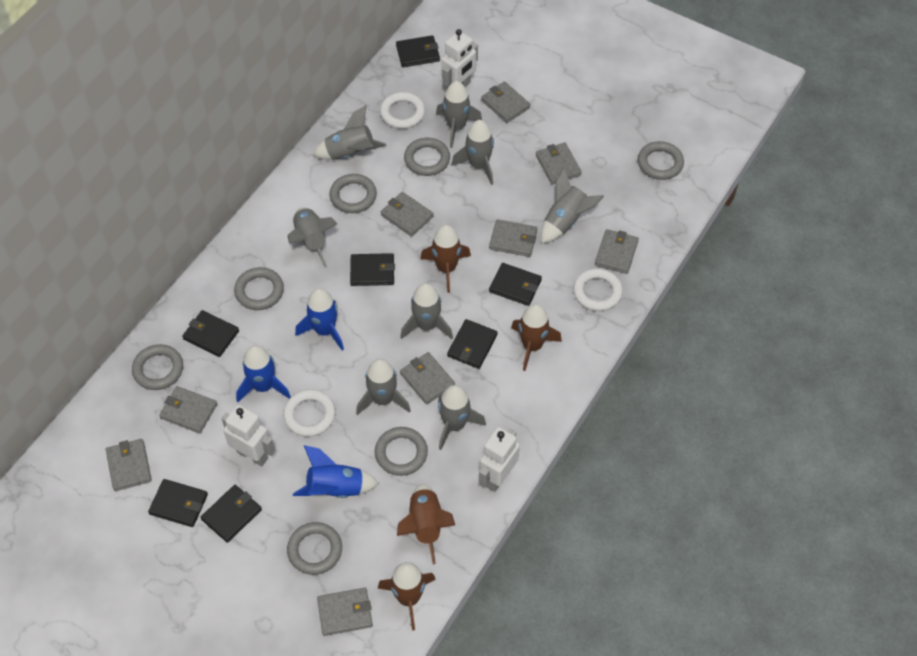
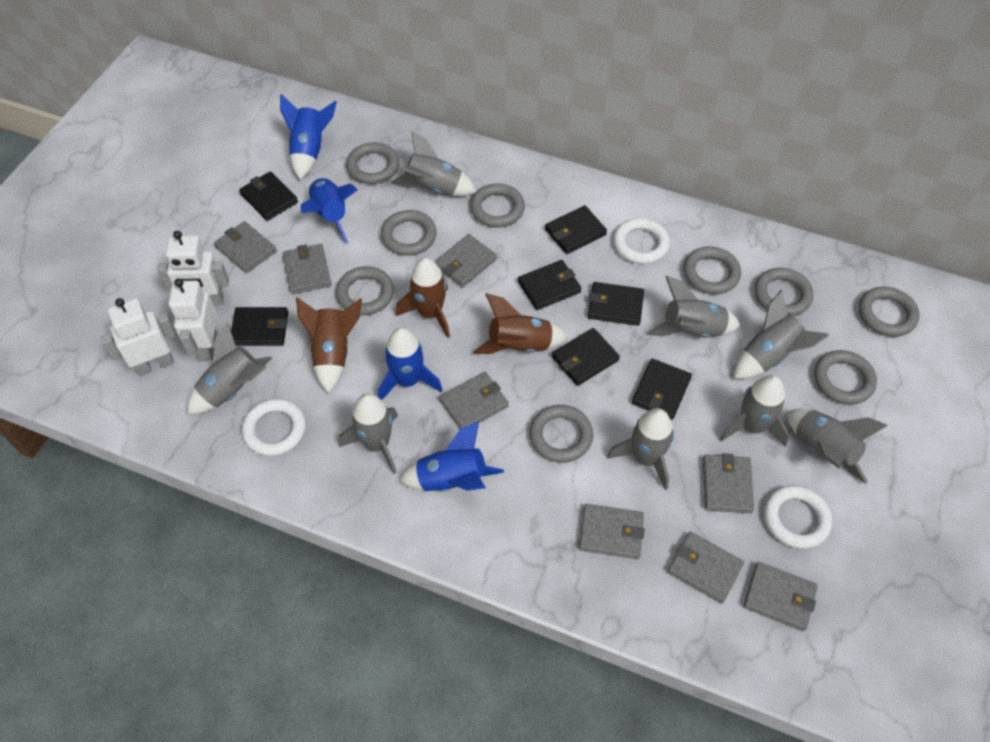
blue rocket: 3 -> 4
brown rocket: 4 -> 3
grey ring: 7 -> 9
grey wallet: 9 -> 8

